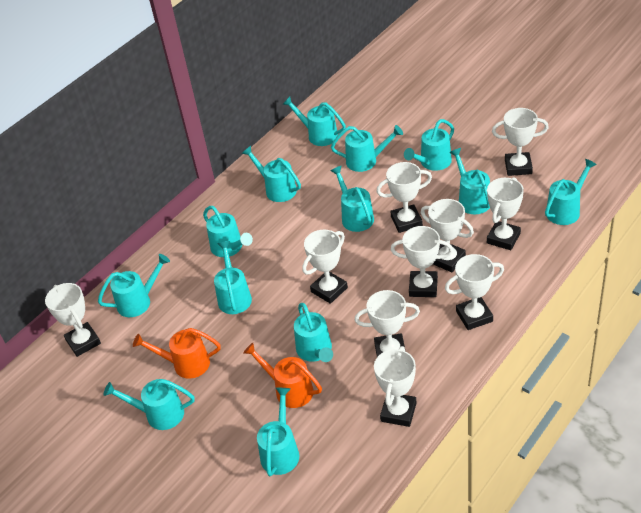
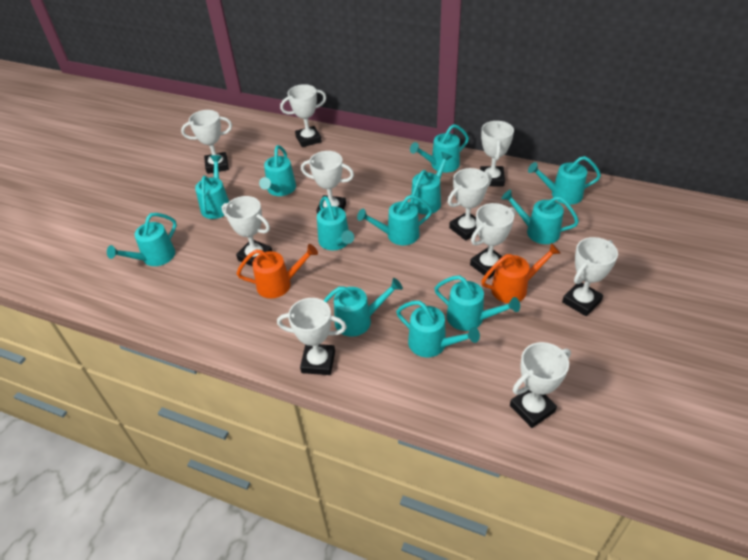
turquoise watering can: 13 -> 12

